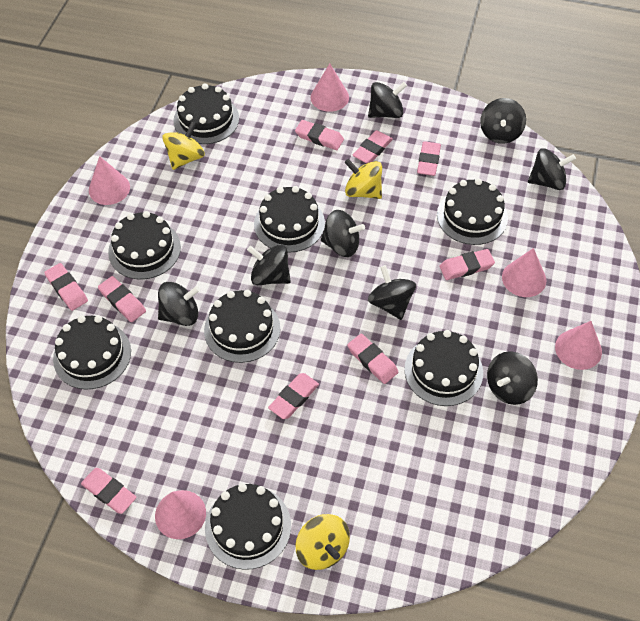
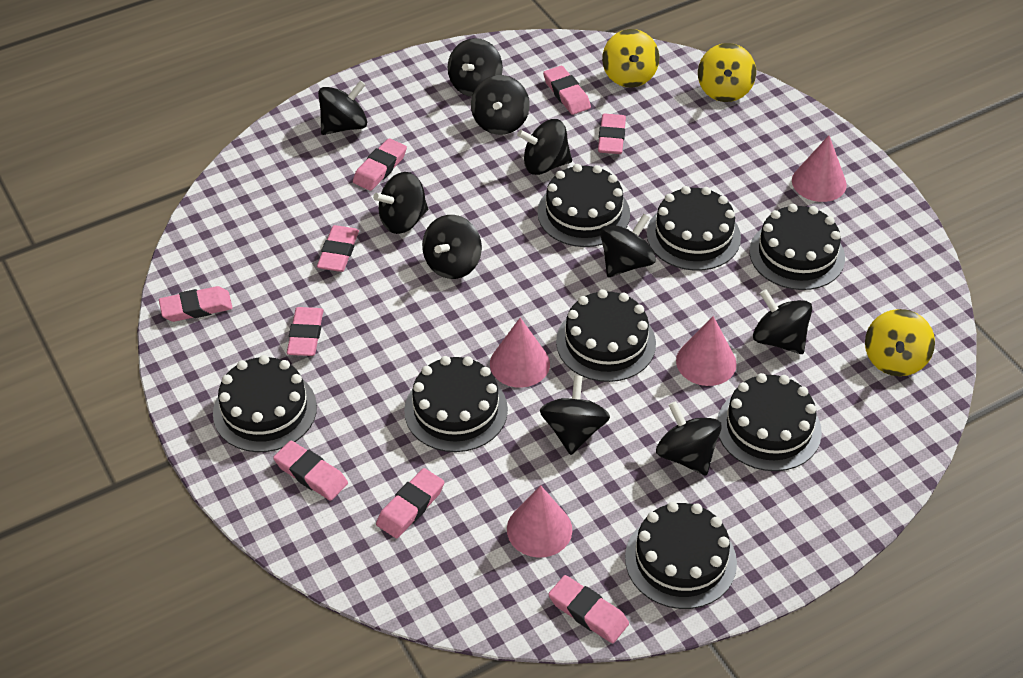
black spinning top: 8 -> 10
pink cone: 5 -> 4

